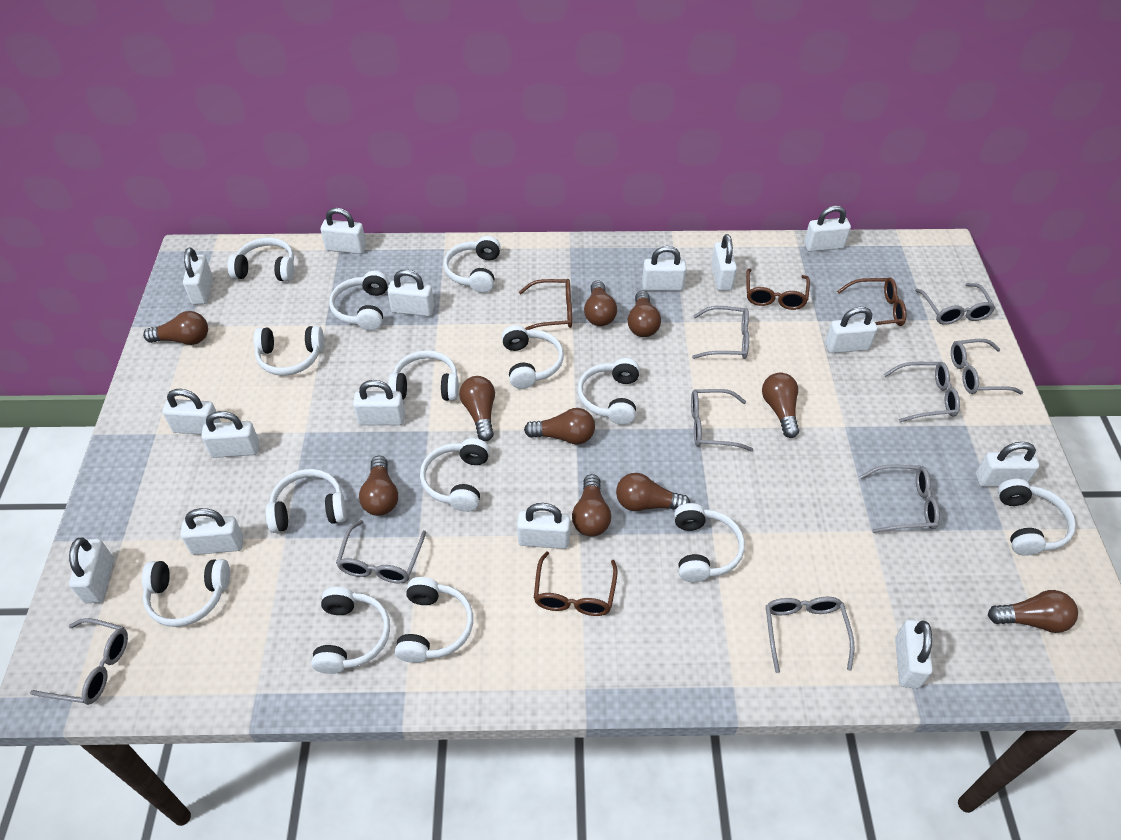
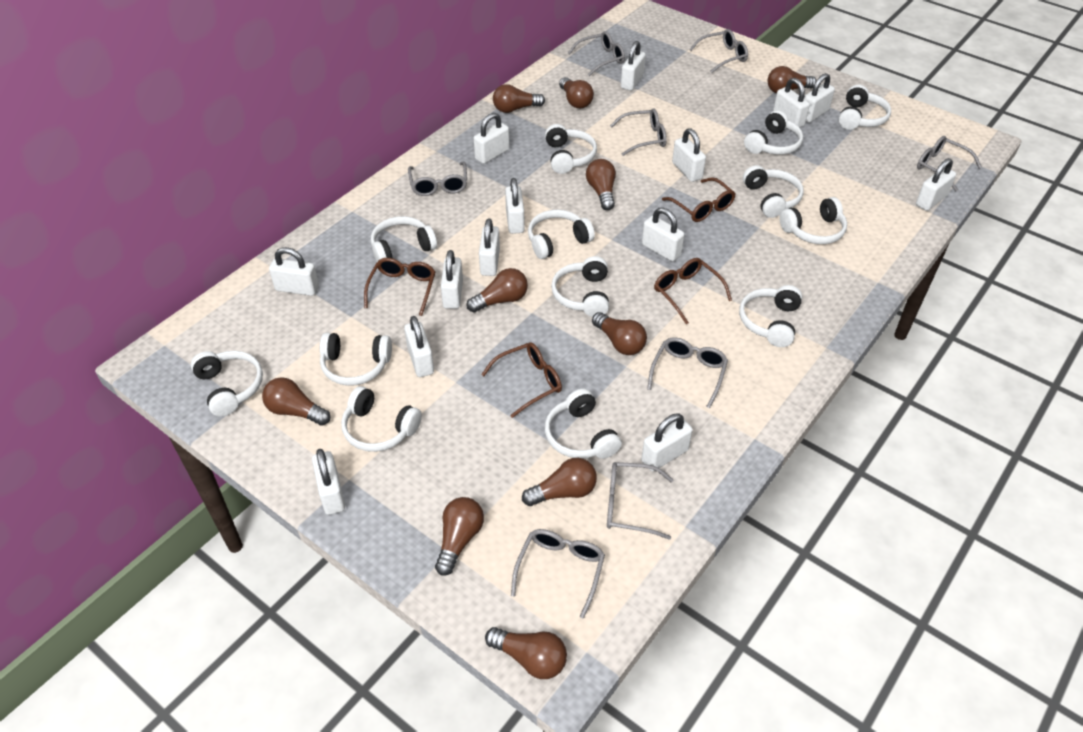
grey glasses: 9 -> 8
white headphones: 14 -> 13
white padlock: 15 -> 14

